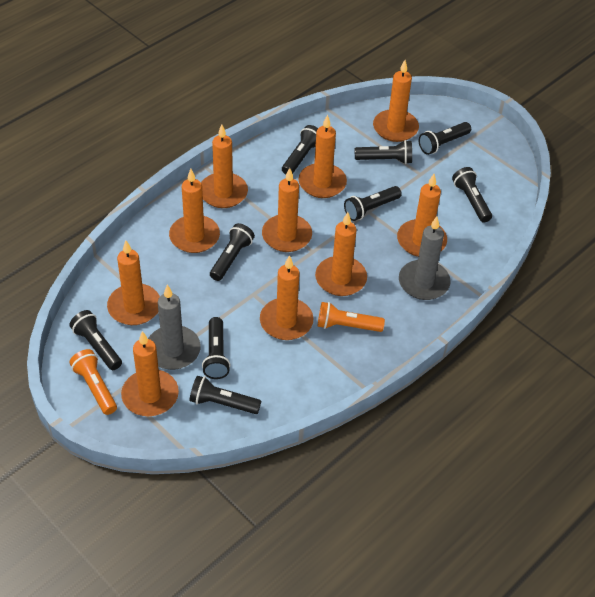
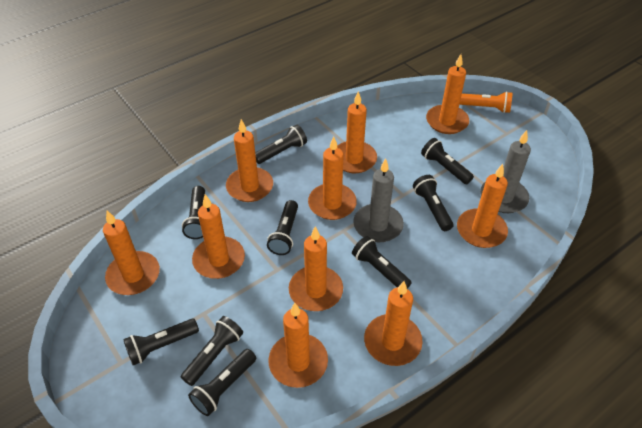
orange flashlight: 2 -> 1

